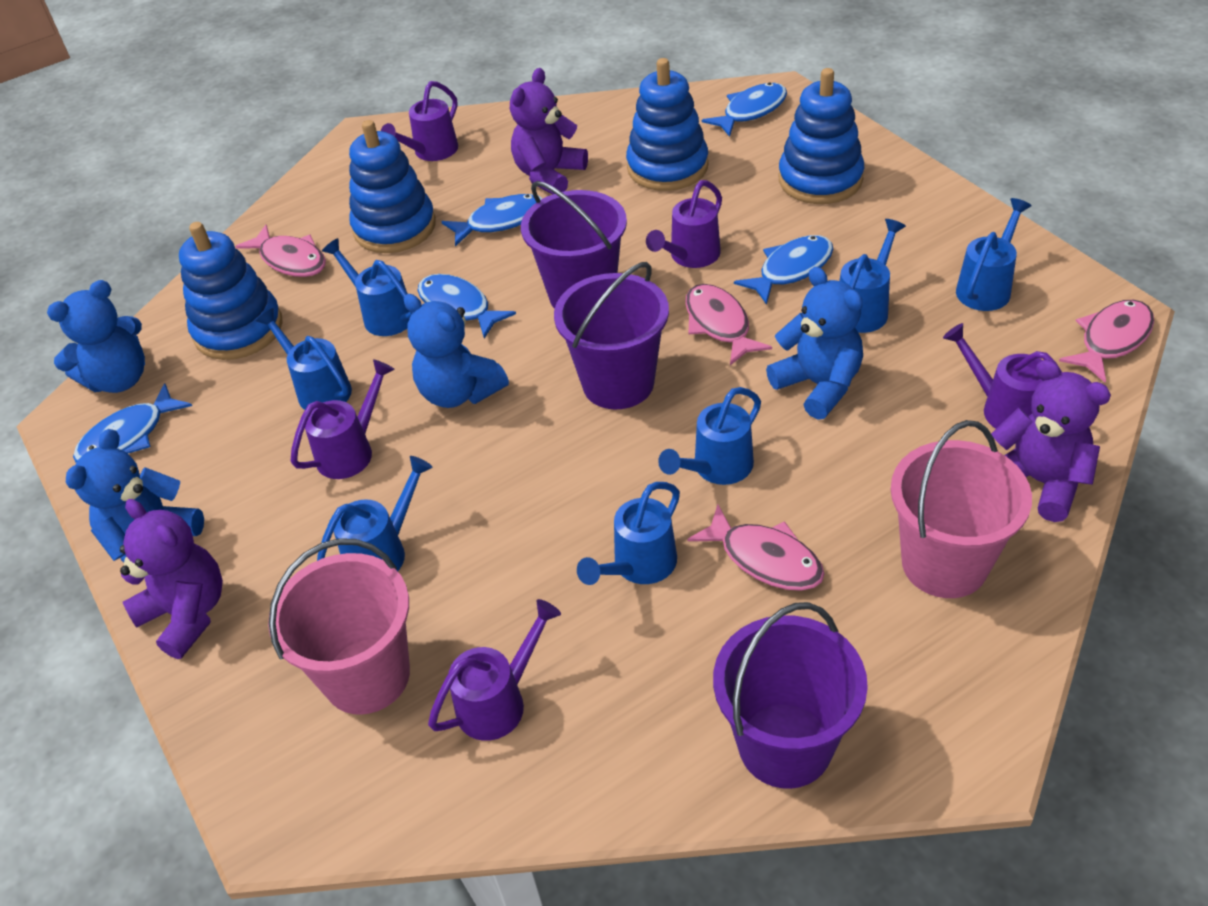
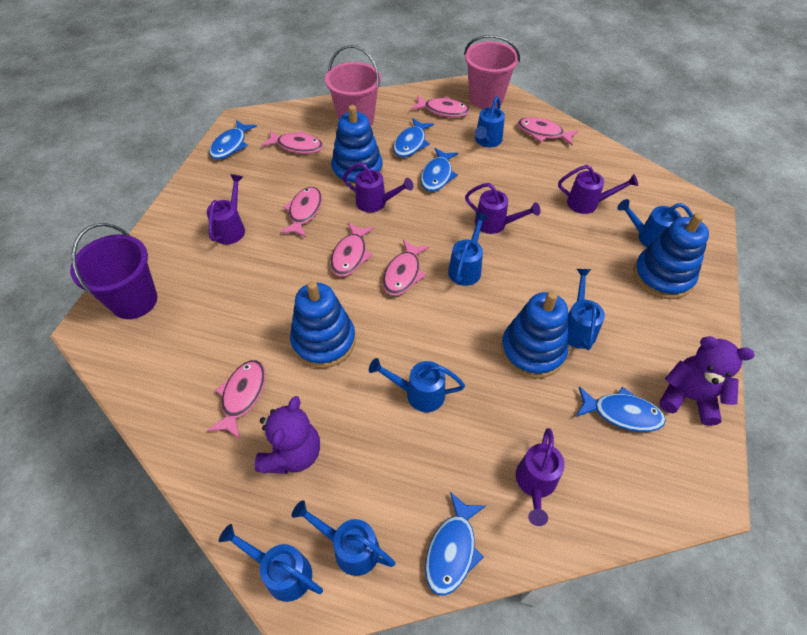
blue teddy bear: 4 -> 0
pink fish: 4 -> 7
purple bucket: 3 -> 1
purple teddy bear: 3 -> 2

